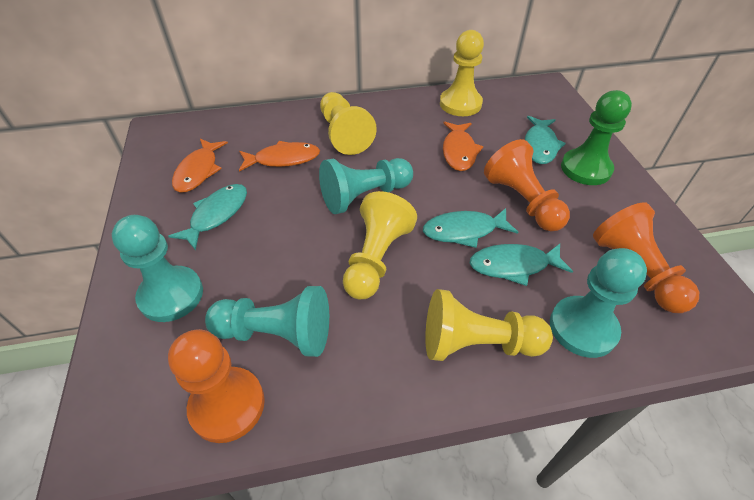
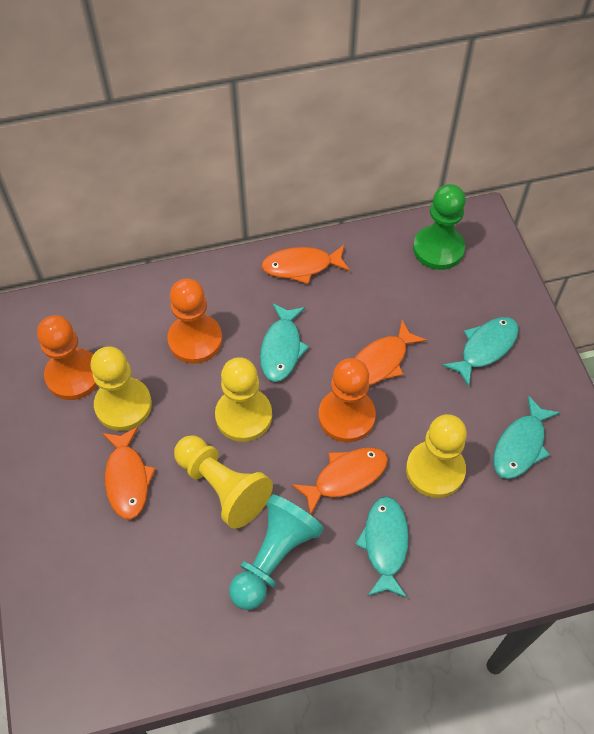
orange fish: 3 -> 4
turquoise pawn: 4 -> 1

